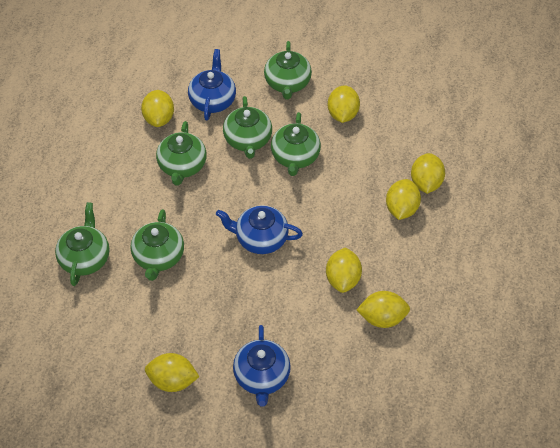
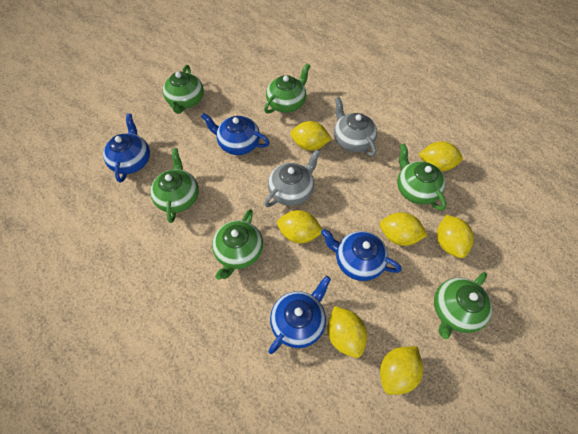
blue teapot: 3 -> 4
grey teapot: 0 -> 2

